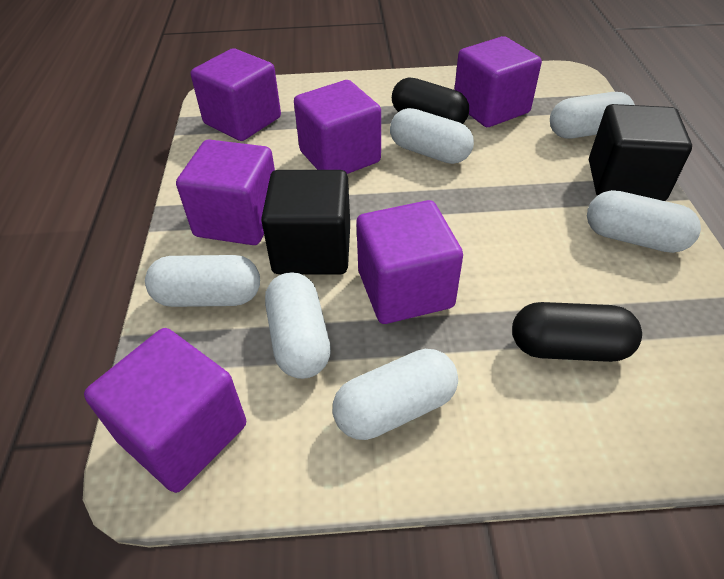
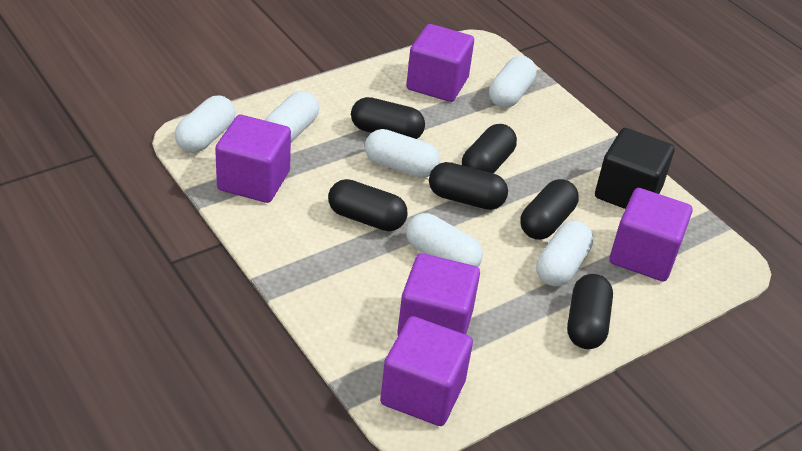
black capsule: 2 -> 6
black cube: 2 -> 1
purple cube: 6 -> 5

